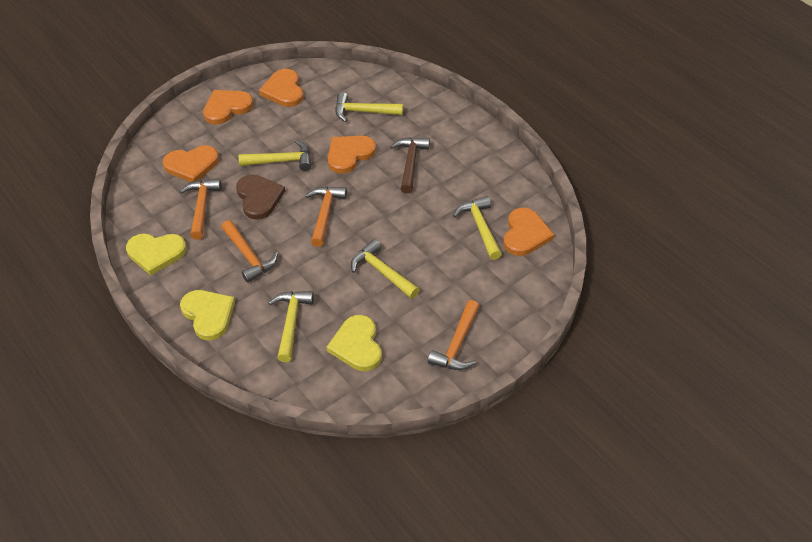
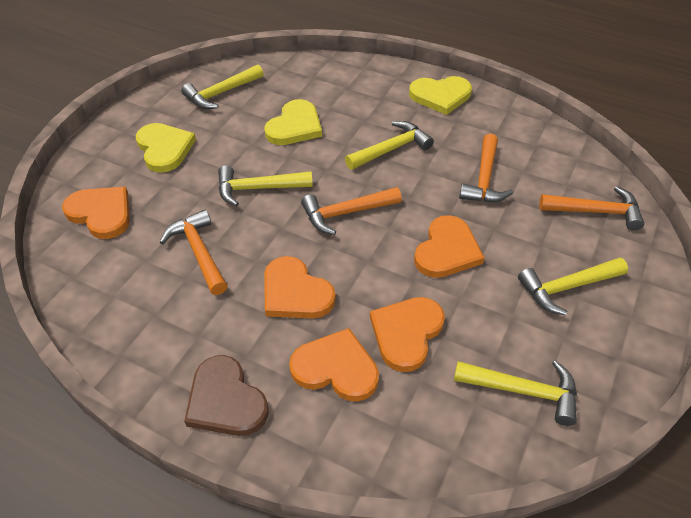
brown hammer: 1 -> 0

